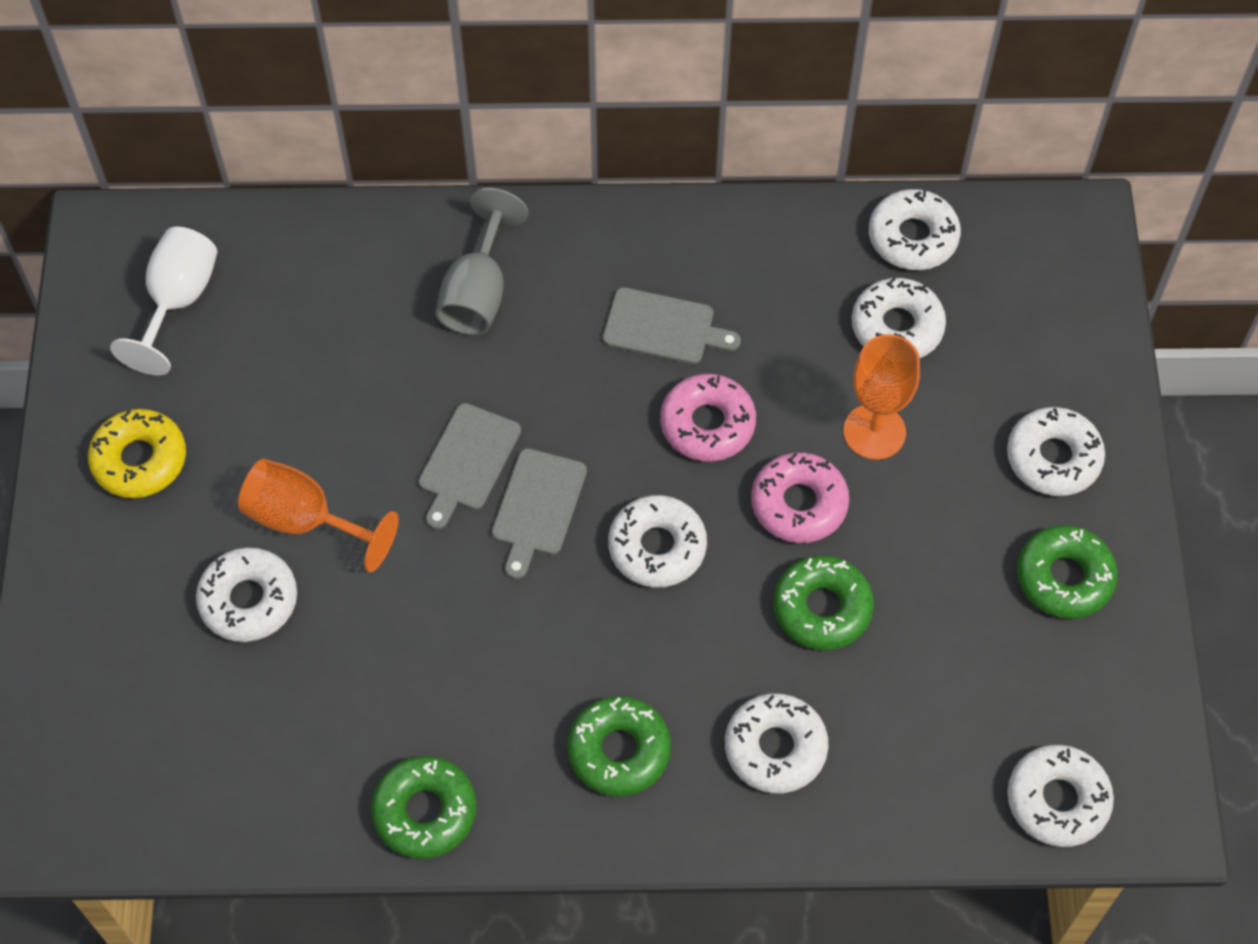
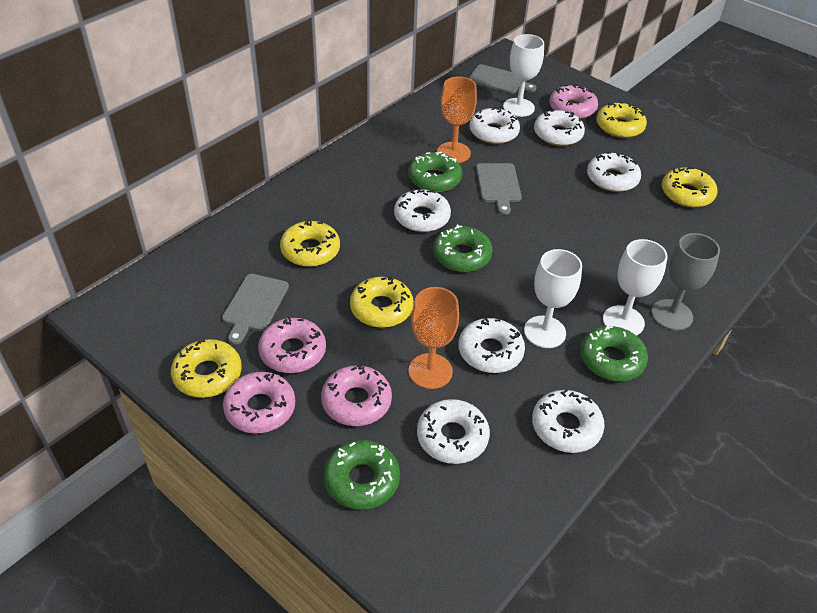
pink donut: 2 -> 4
white goblet: 1 -> 3
yellow donut: 1 -> 5

